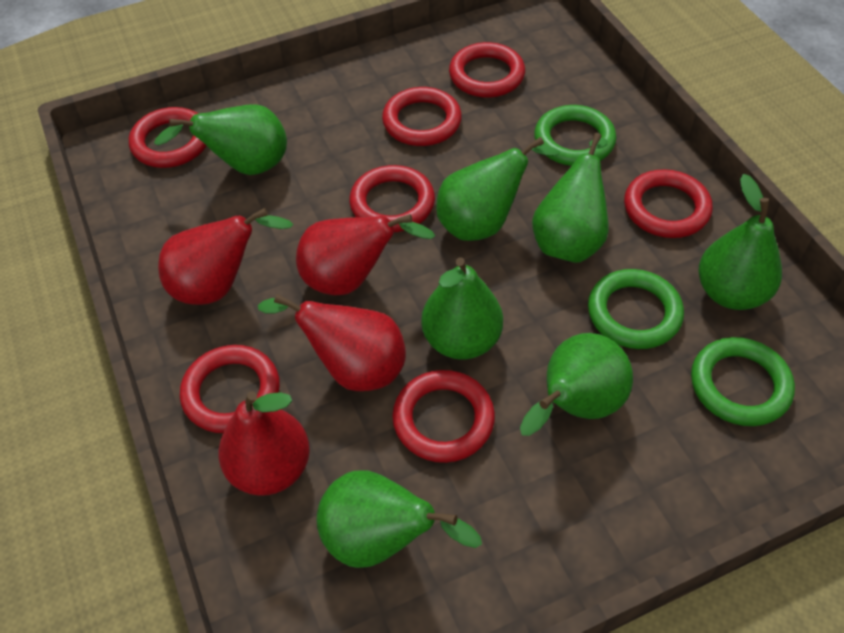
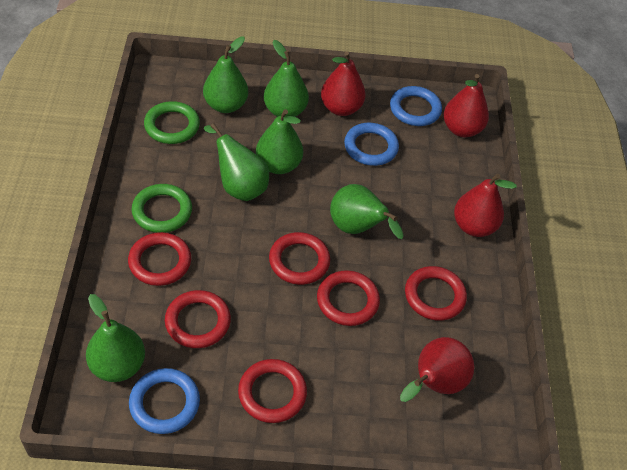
blue ring: 0 -> 3
green pear: 7 -> 6
green ring: 3 -> 2
red ring: 7 -> 6

